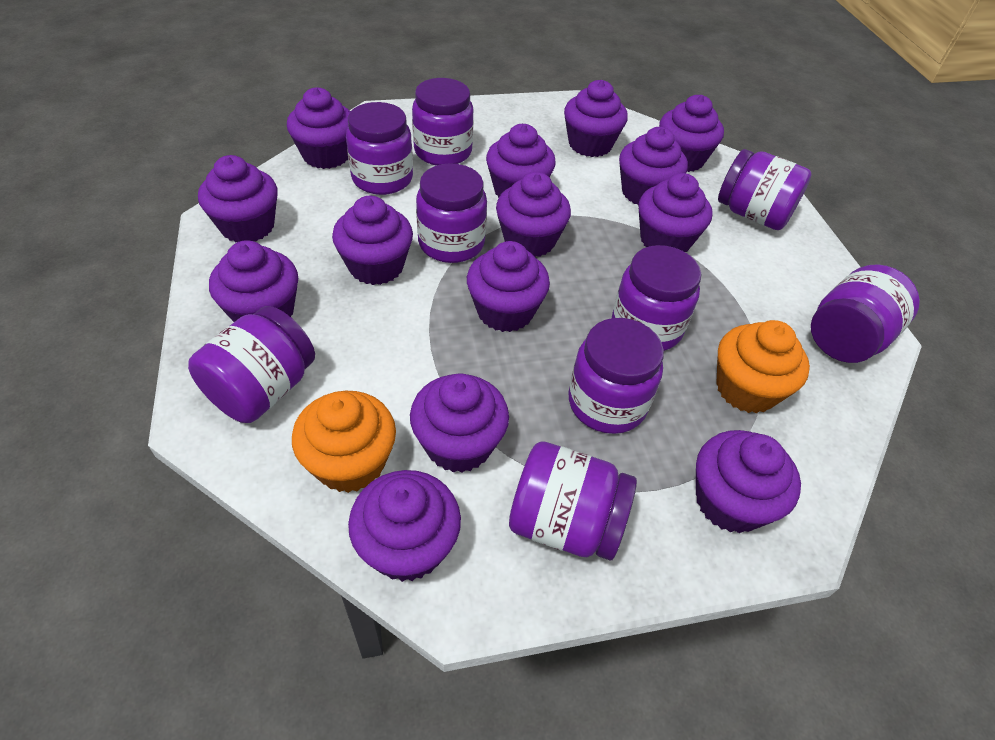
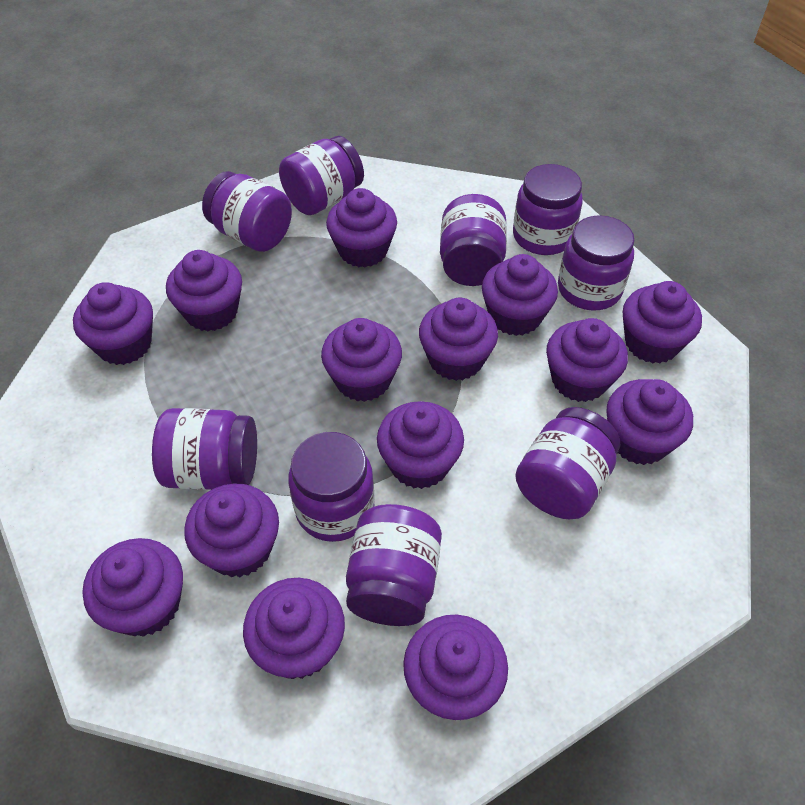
orange cupcake: 2 -> 0

